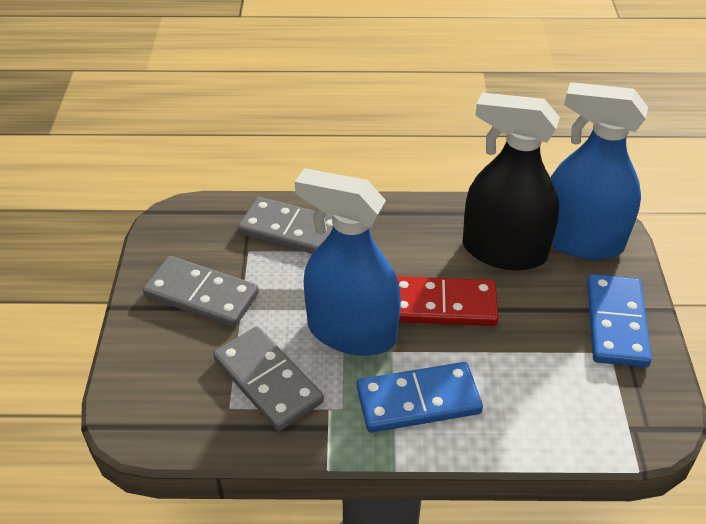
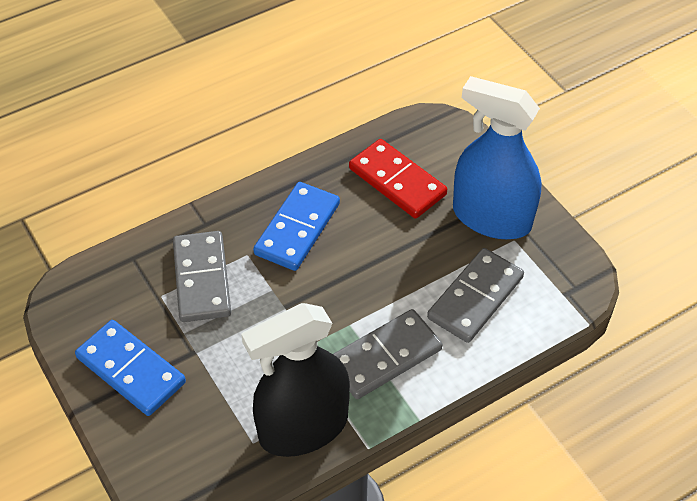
blue spray bottle: 2 -> 1

